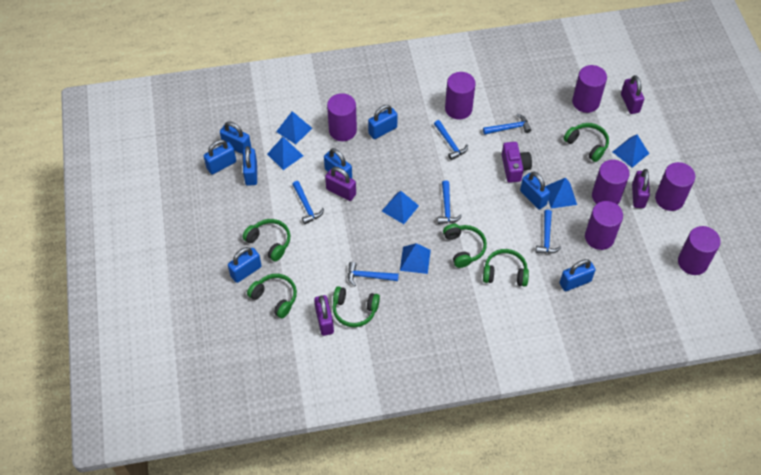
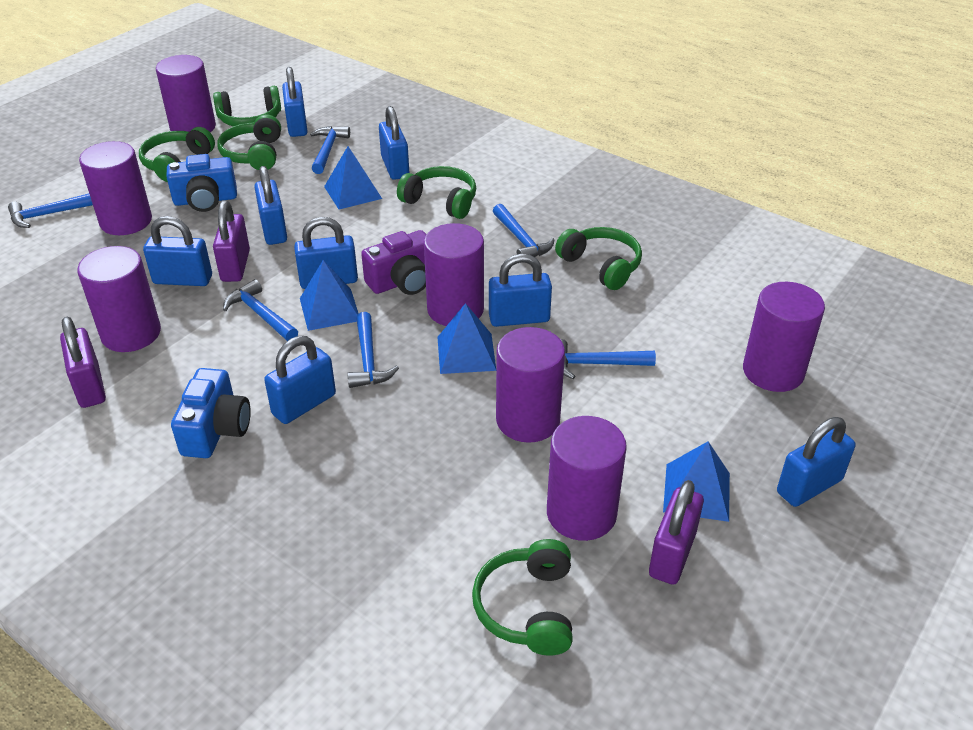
blue camera: 0 -> 2
blue pyramid: 6 -> 4
purple padlock: 4 -> 3

